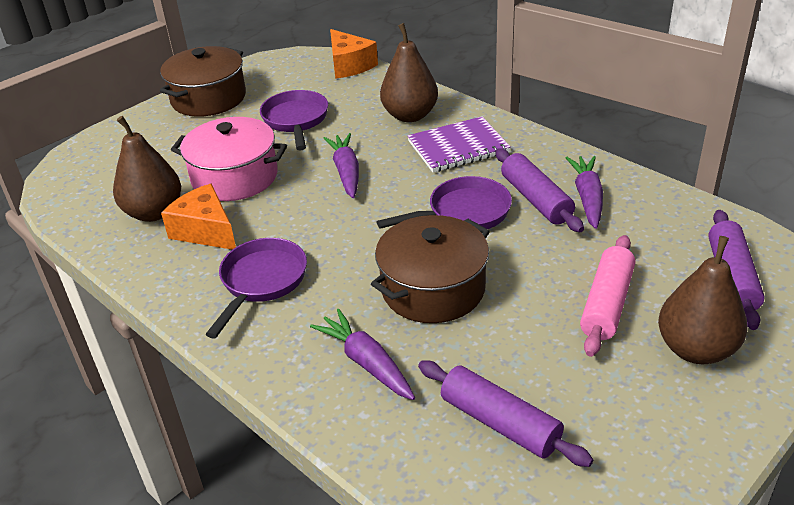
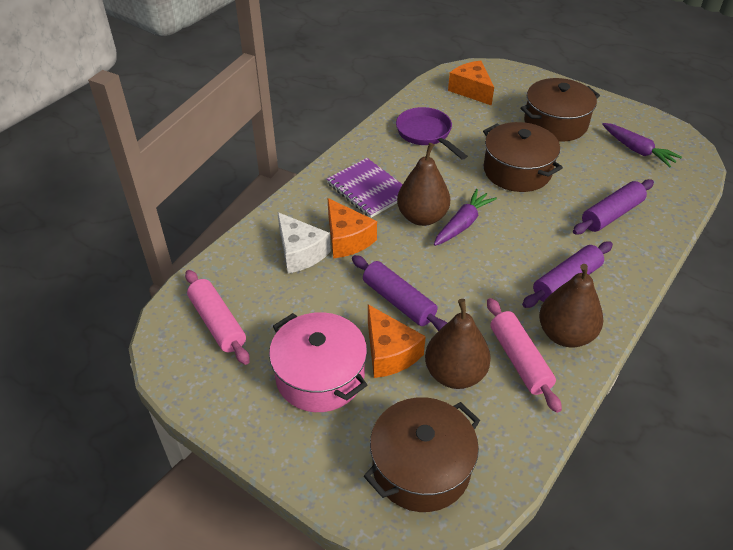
brown pot: 2 -> 3
orange cheese: 2 -> 3
pink rolling pin: 1 -> 2
purple carrot: 3 -> 2
purple pan: 3 -> 1
white cheese: 0 -> 1

